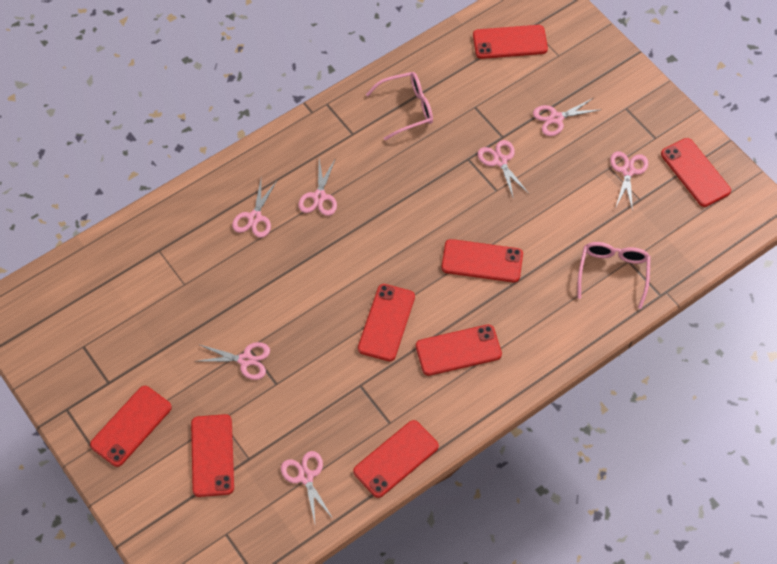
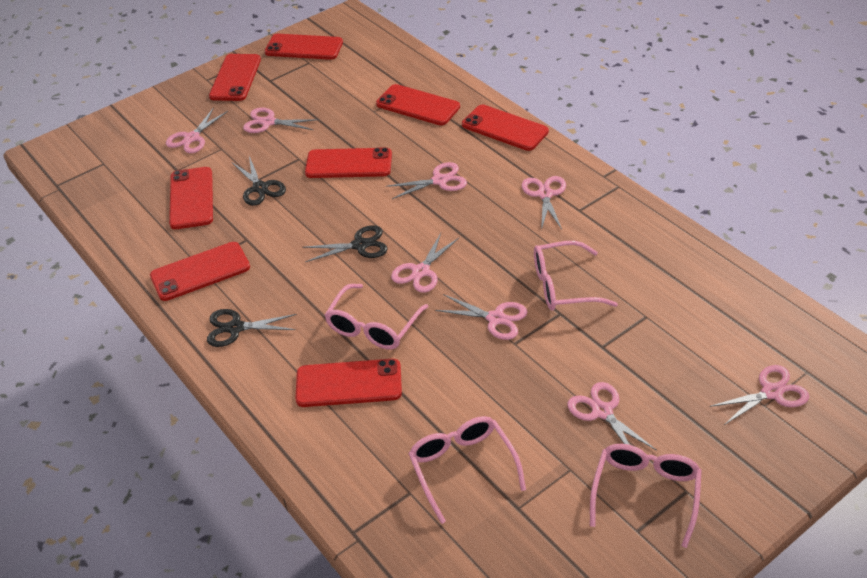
black scissors: 0 -> 3
pink glasses: 2 -> 4
pink scissors: 7 -> 8

